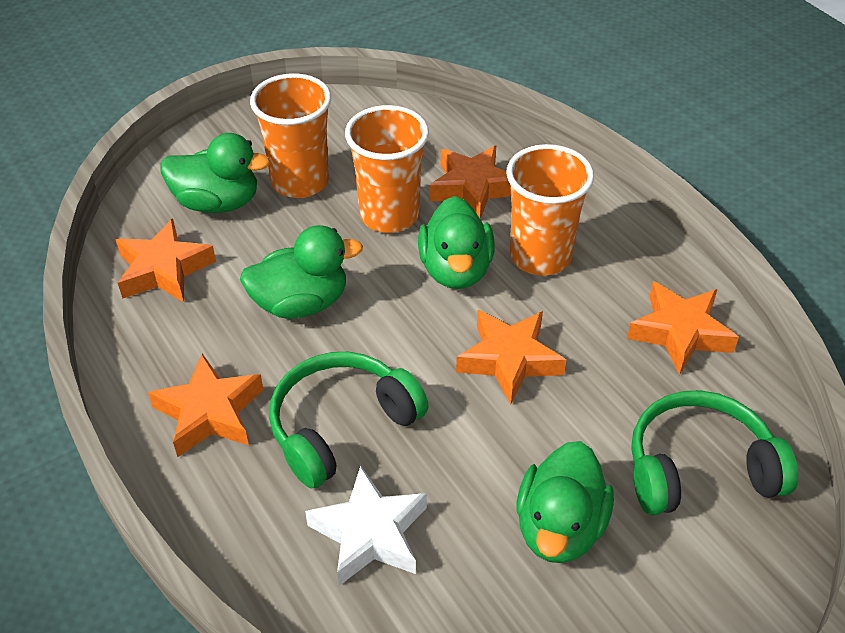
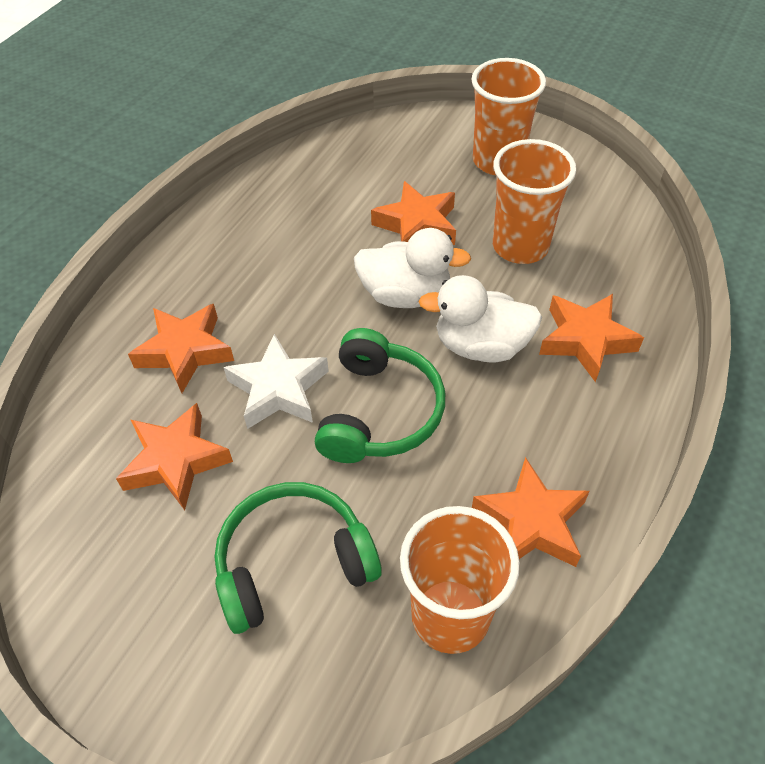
green duck: 4 -> 0
white duck: 0 -> 2

